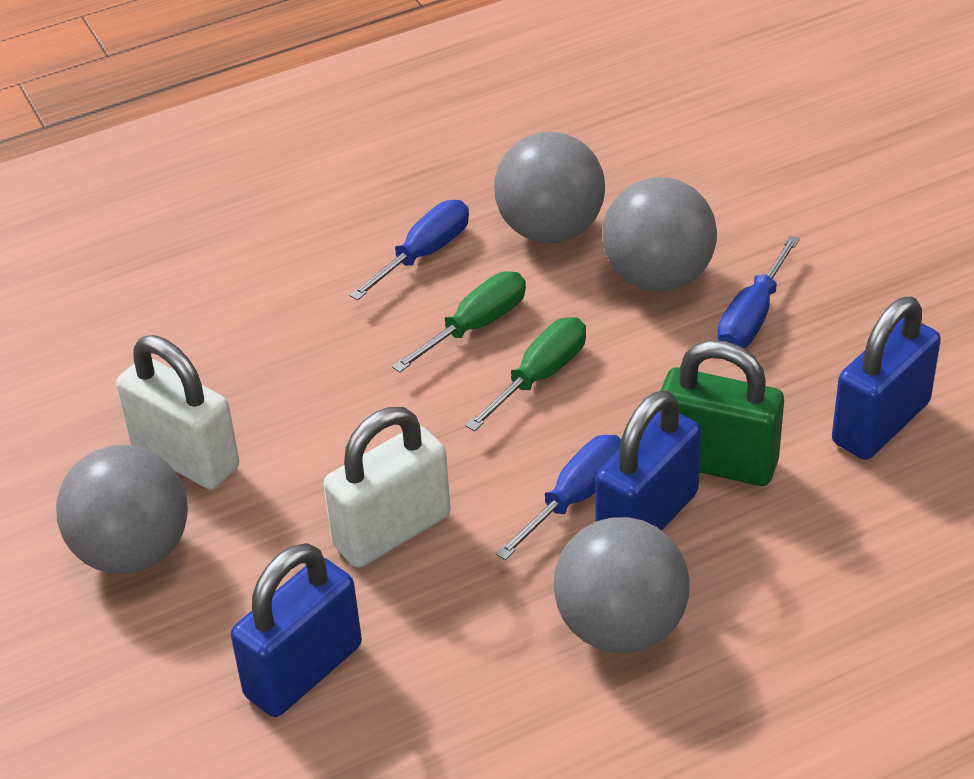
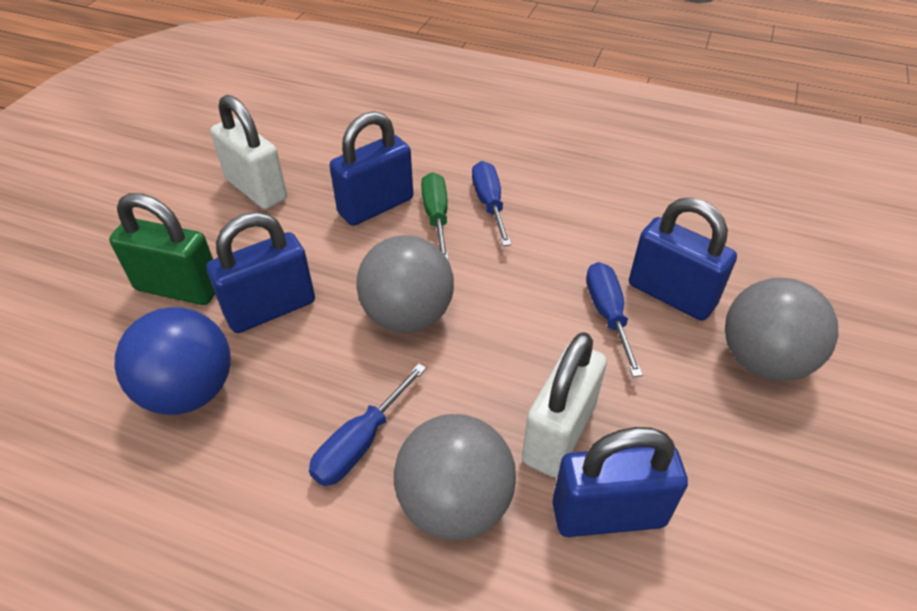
blue ball: 0 -> 1
blue padlock: 3 -> 4
green screwdriver: 2 -> 1
grey ball: 4 -> 3

